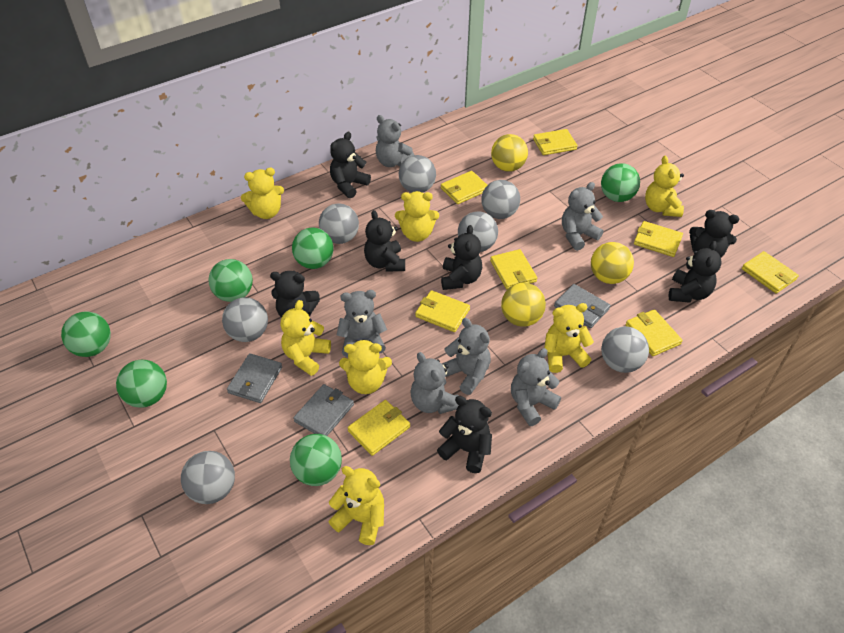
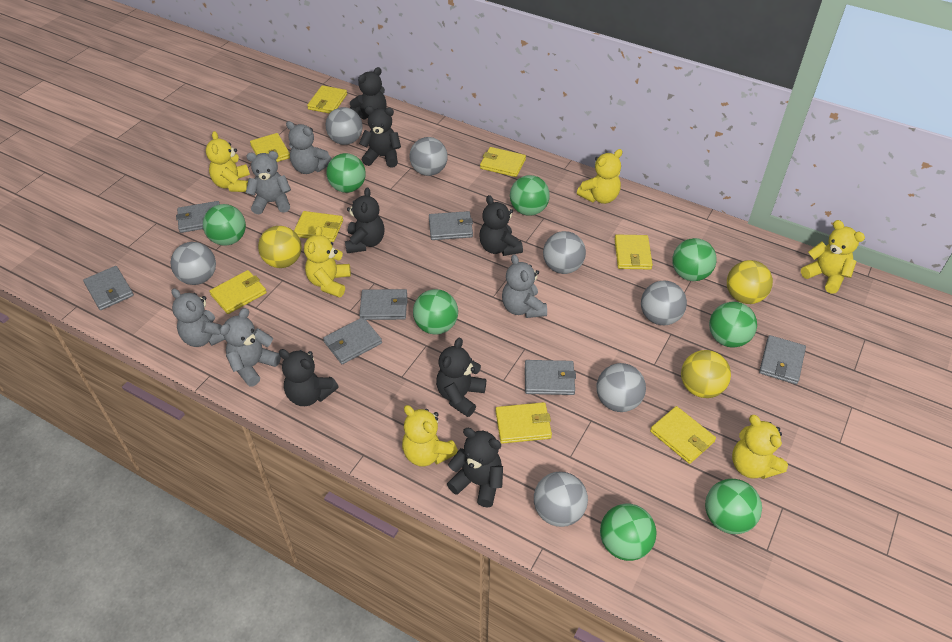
green ball: 6 -> 8
grey teddy bear: 6 -> 5
grey wallet: 3 -> 7
yellow teddy bear: 7 -> 6

